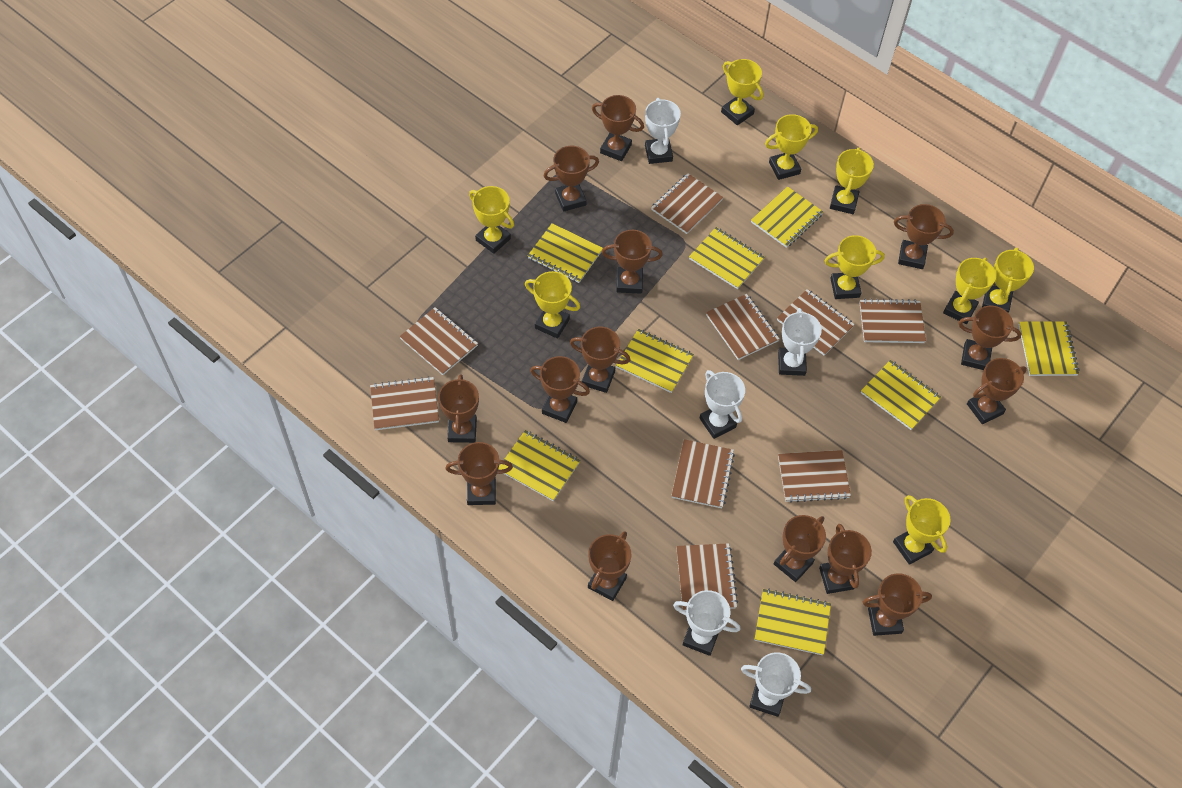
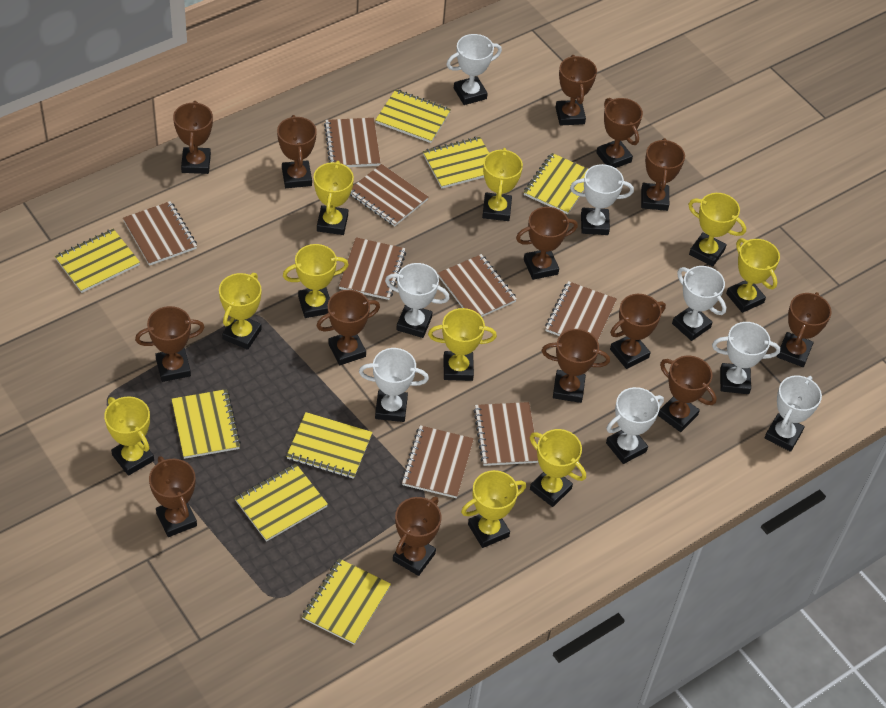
brown notebook: 9 -> 8
white trophy: 5 -> 8
yellow trophy: 9 -> 10

